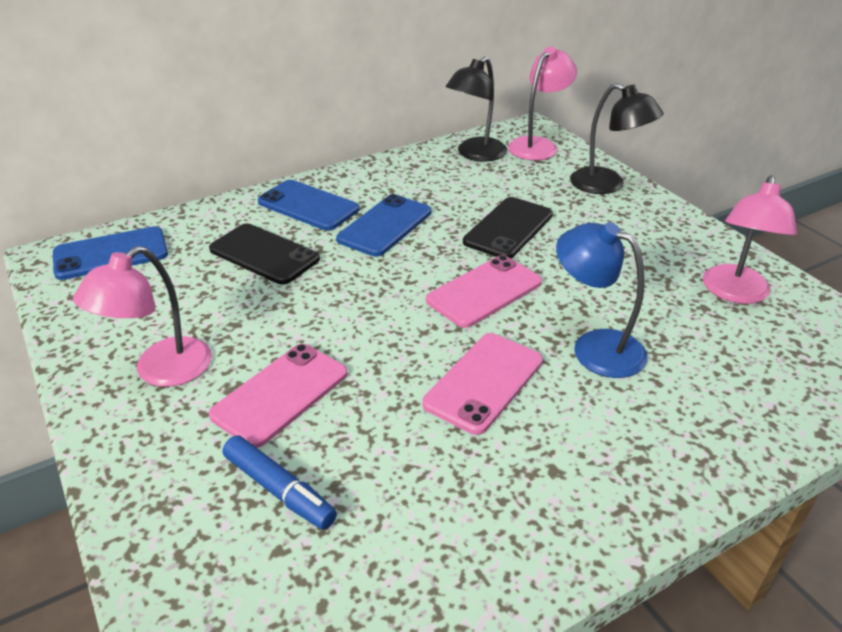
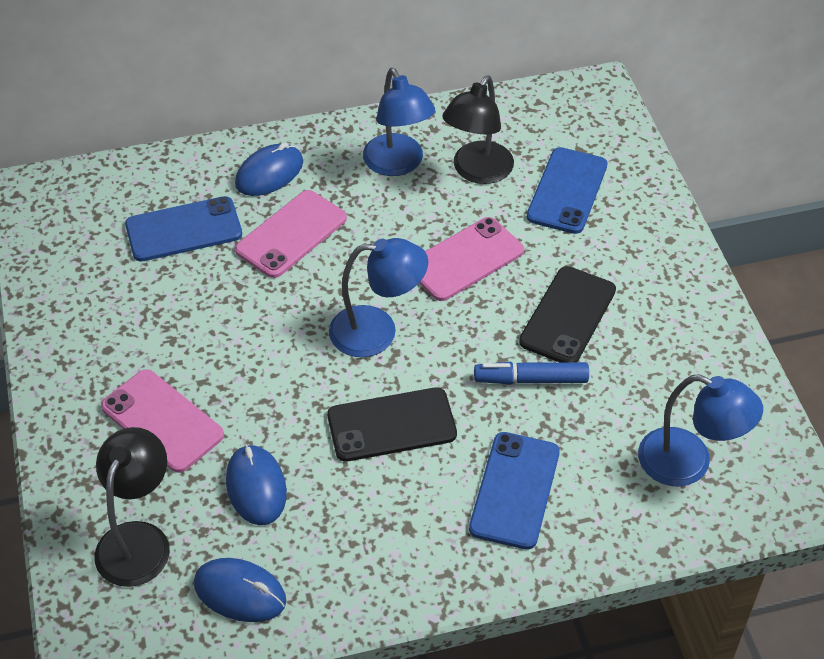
blue lamp: 1 -> 3
blue mouse: 0 -> 3
pink lamp: 3 -> 0

